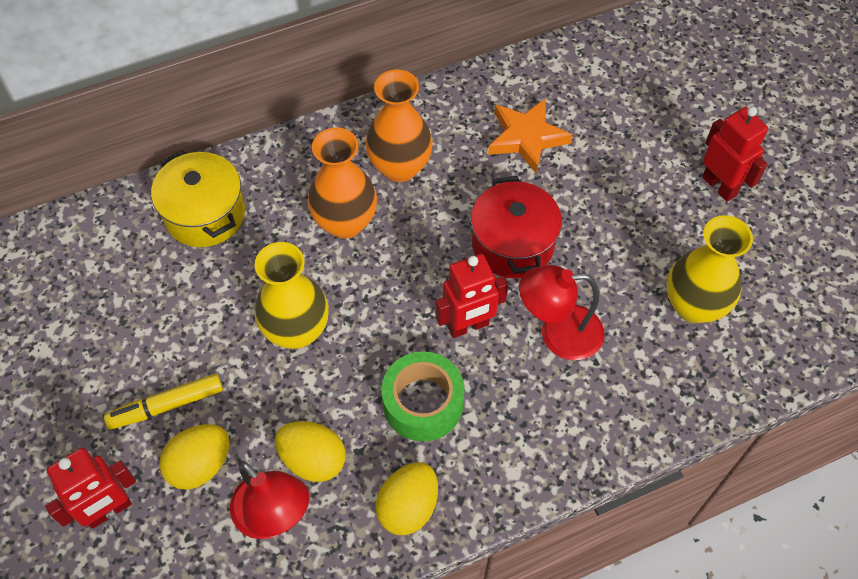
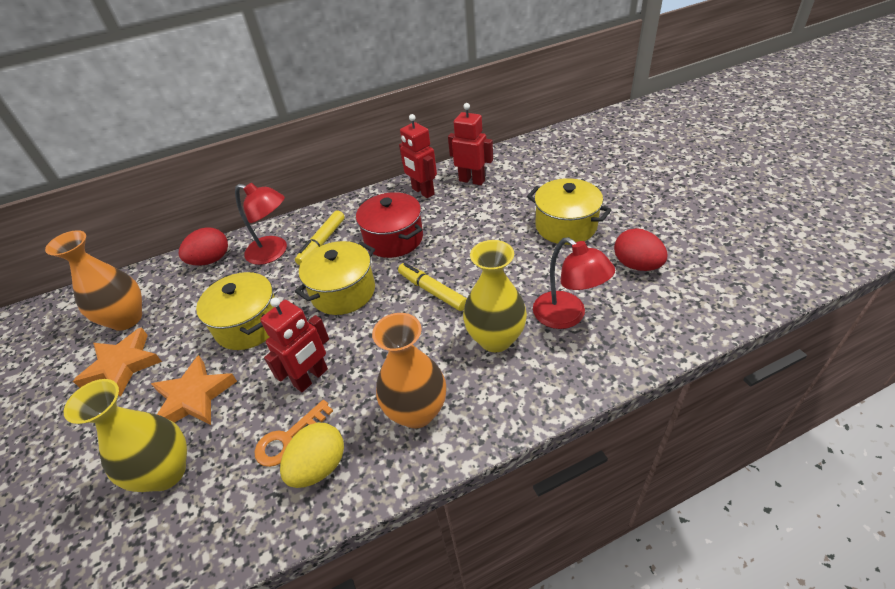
green tape: 1 -> 0
orange key: 0 -> 1
orange star: 1 -> 2
red egg: 0 -> 2
yellow egg: 3 -> 1
yellow marker: 1 -> 2
yellow pot: 1 -> 3

